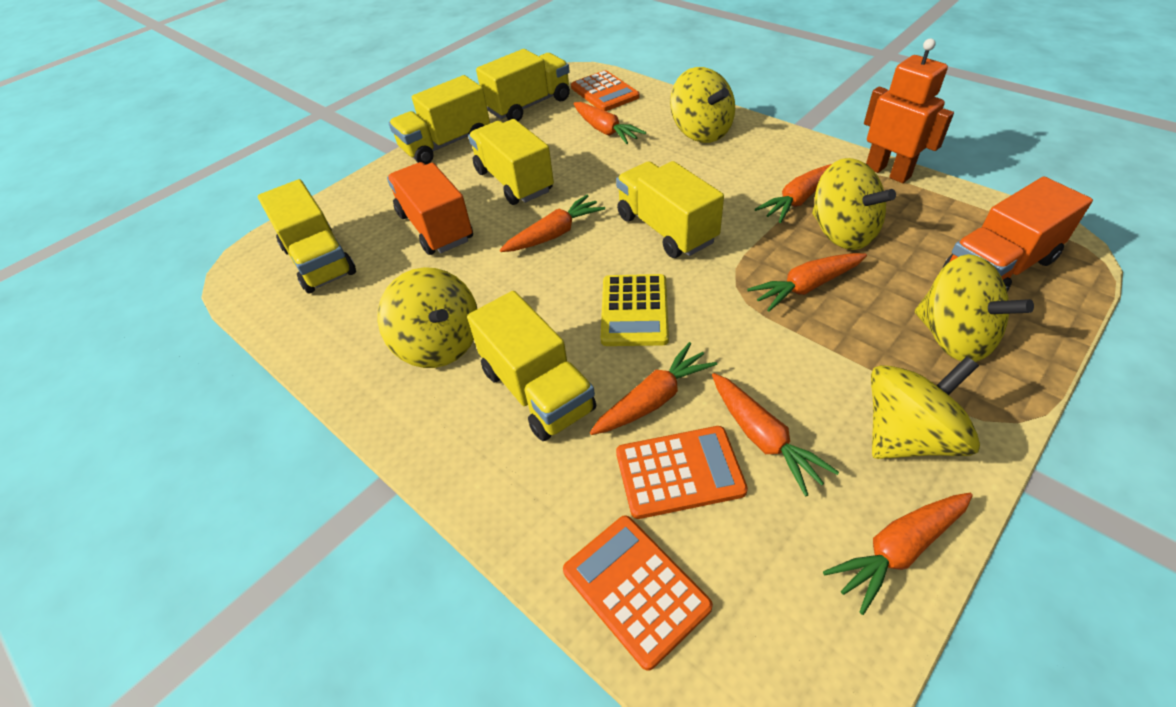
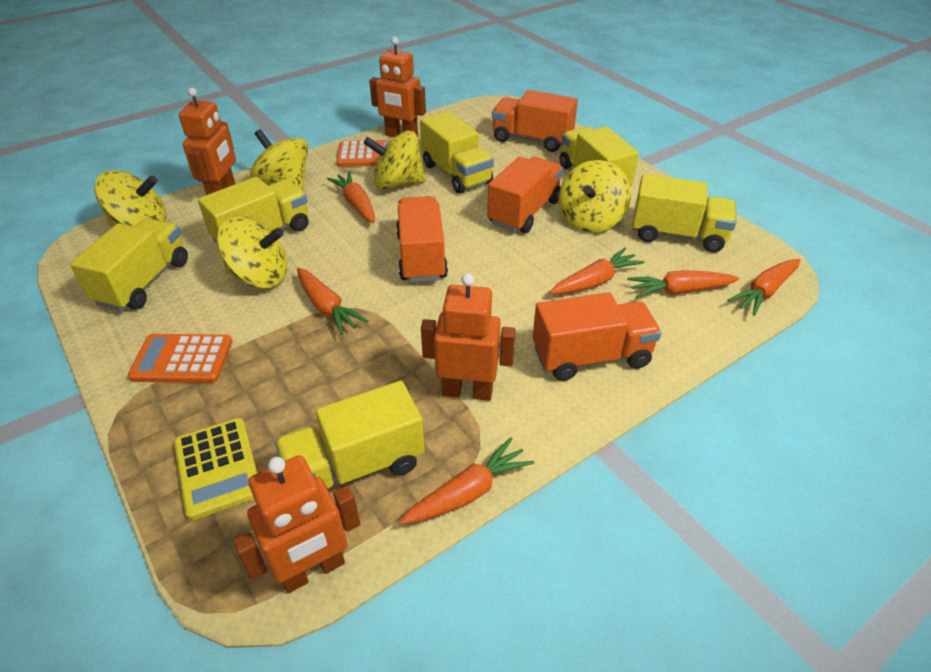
orange calculator: 3 -> 2
orange carrot: 7 -> 6
orange robot: 1 -> 4
orange truck: 2 -> 4

